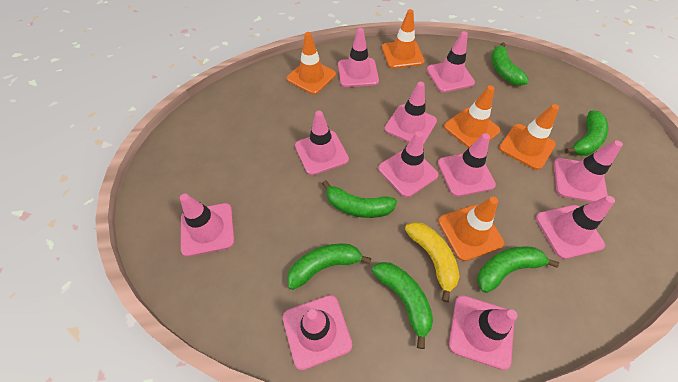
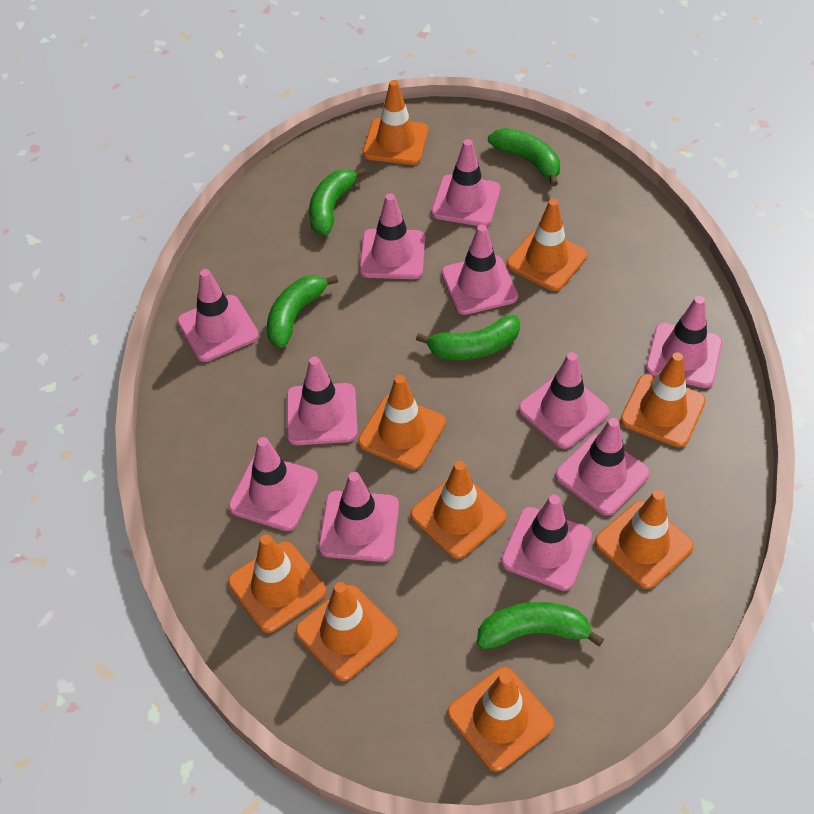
green banana: 6 -> 5
orange traffic cone: 5 -> 9
yellow banana: 1 -> 0

